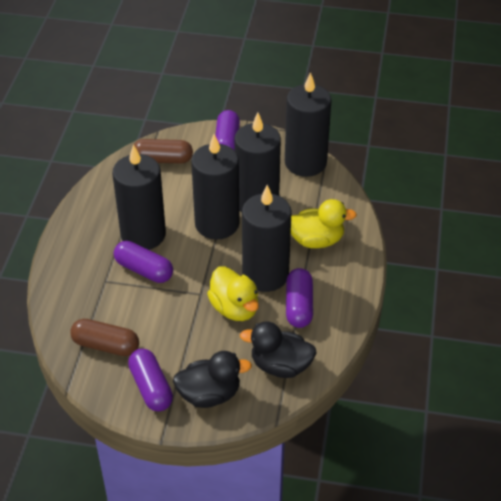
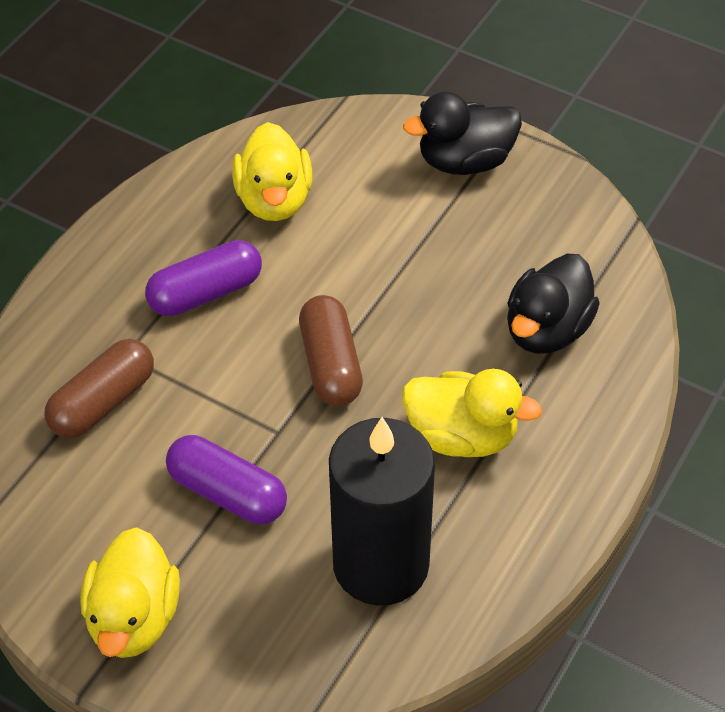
black candle: 5 -> 1
purple capsule: 4 -> 2
yellow duck: 2 -> 3

